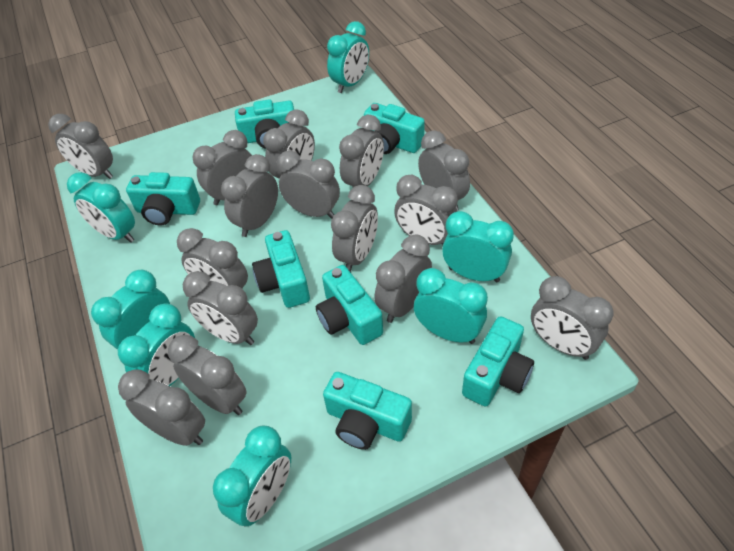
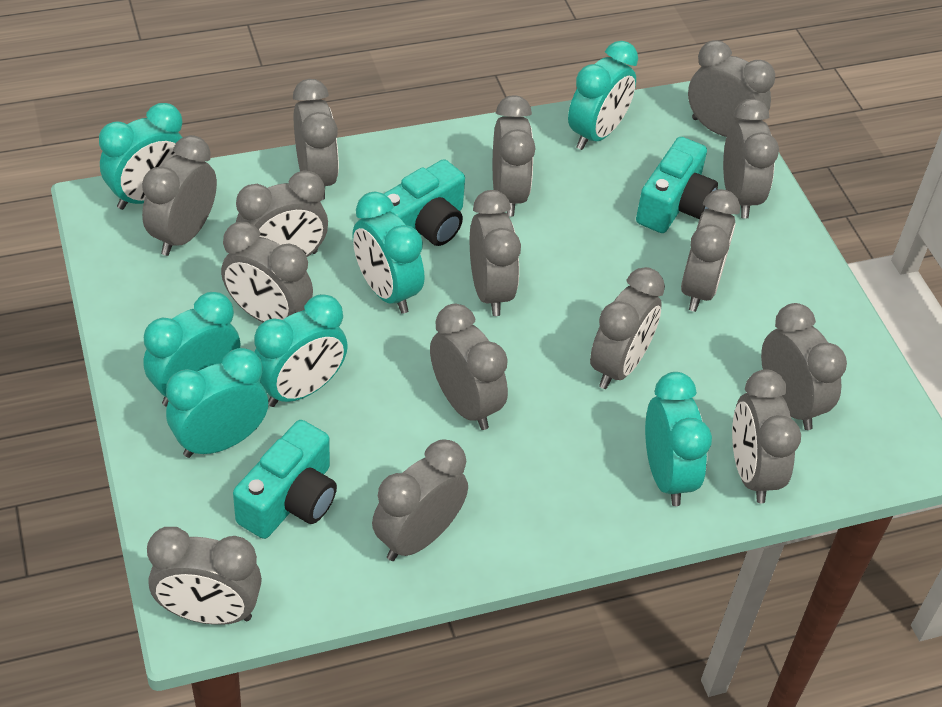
turquoise camera: 7 -> 3

